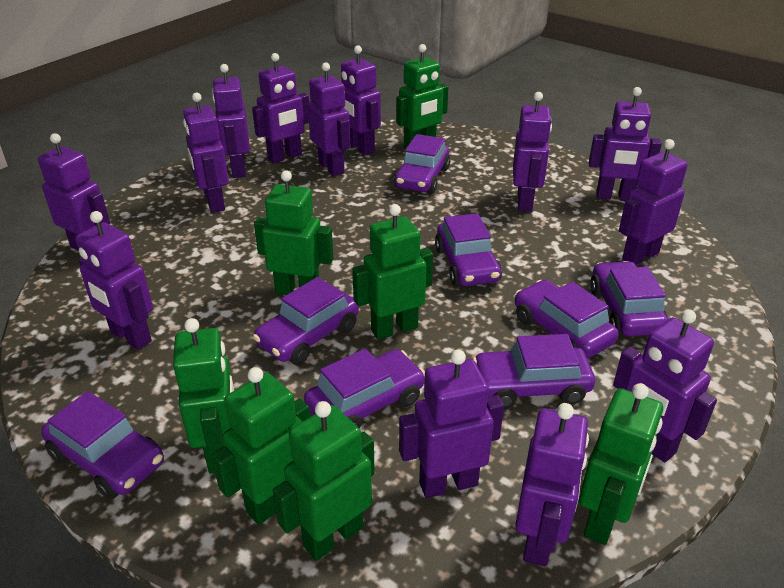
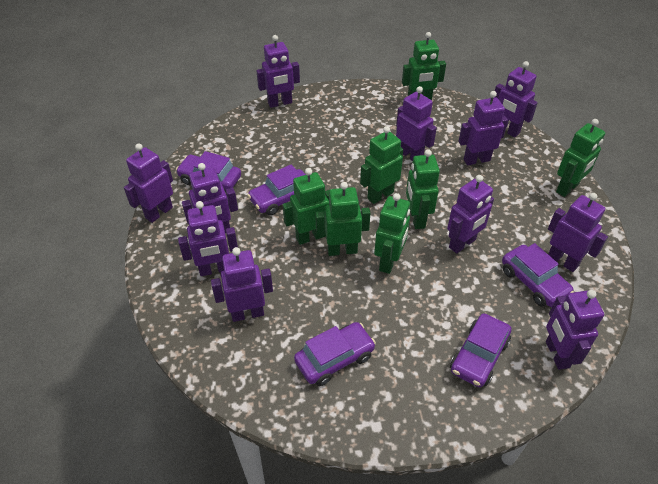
purple car: 8 -> 5
purple robot: 13 -> 11

